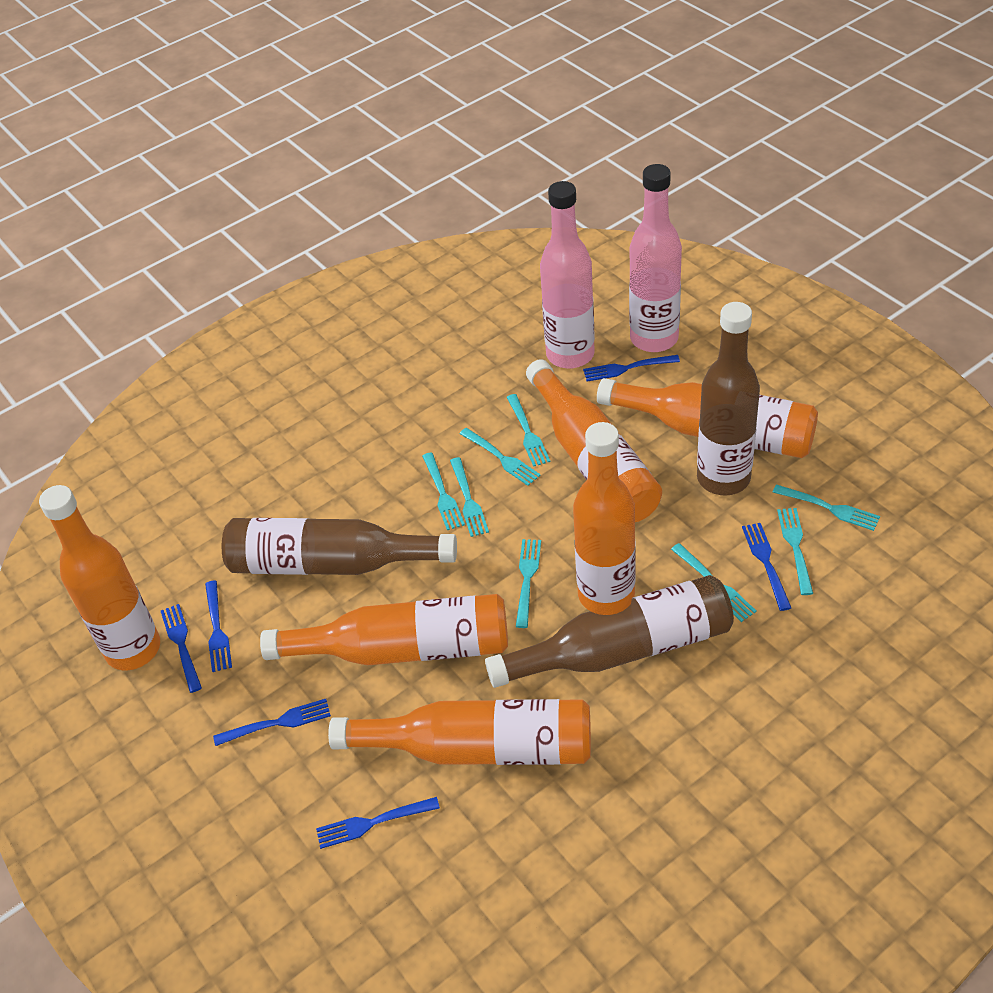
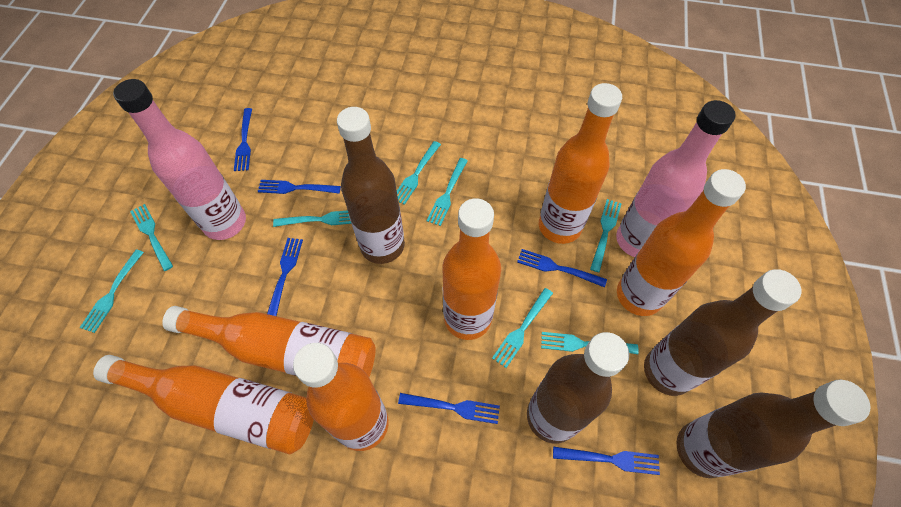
brown bottle: 3 -> 4

